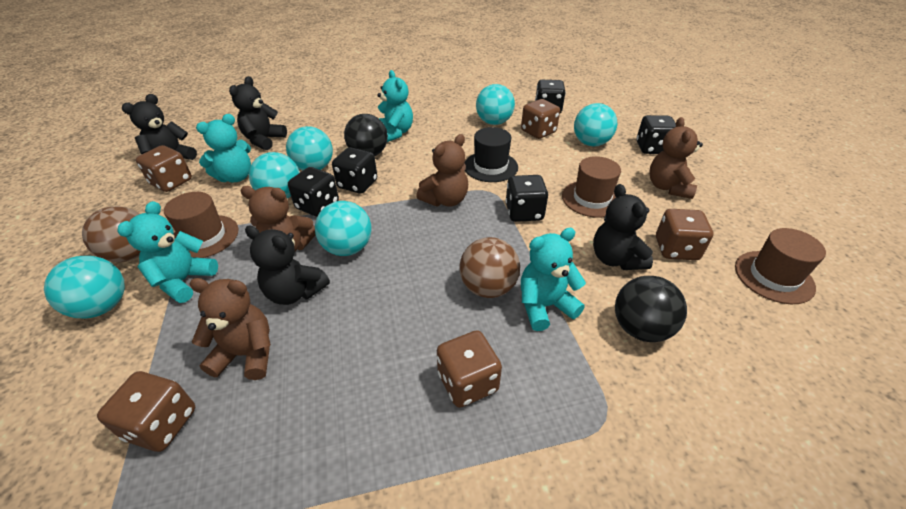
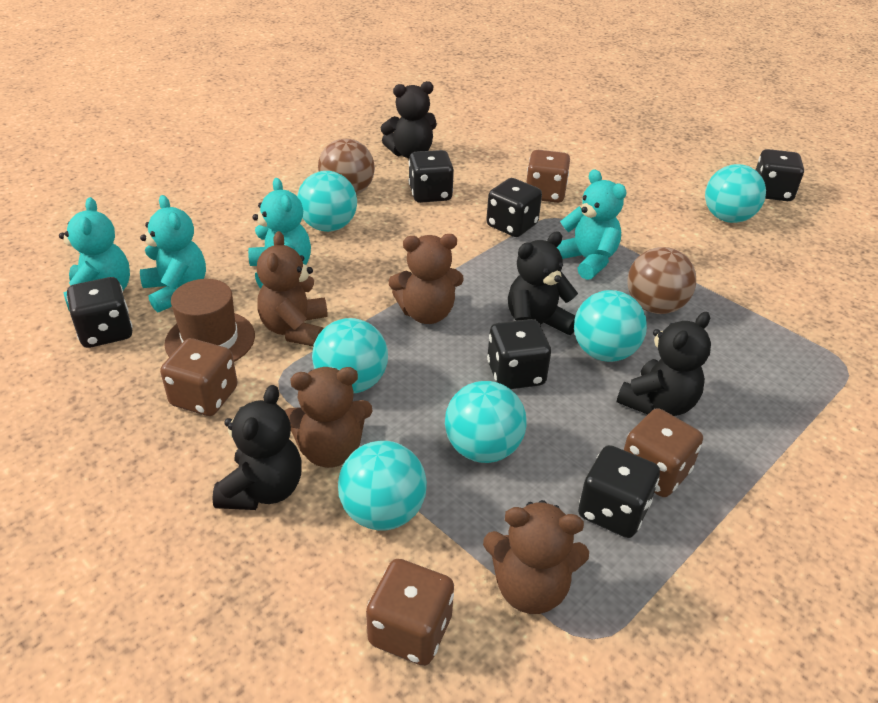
black ball: 2 -> 0
black dice: 5 -> 6
black hat: 1 -> 0
brown dice: 5 -> 4
brown hat: 3 -> 1

